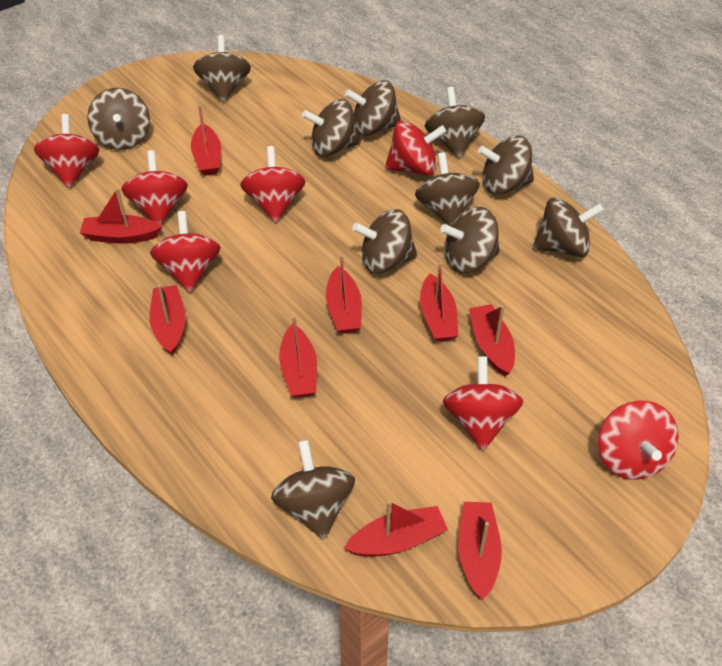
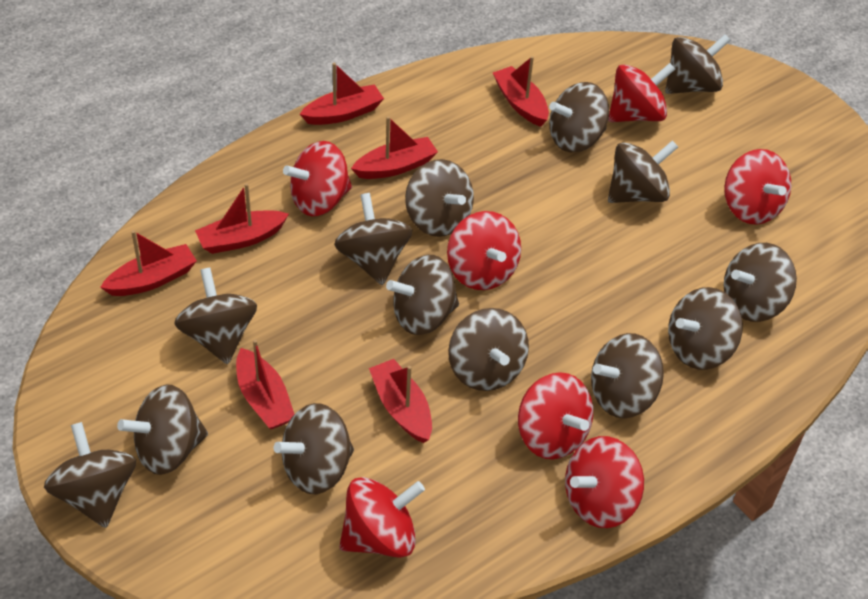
brown spinning top: 11 -> 14
red boat: 9 -> 7

